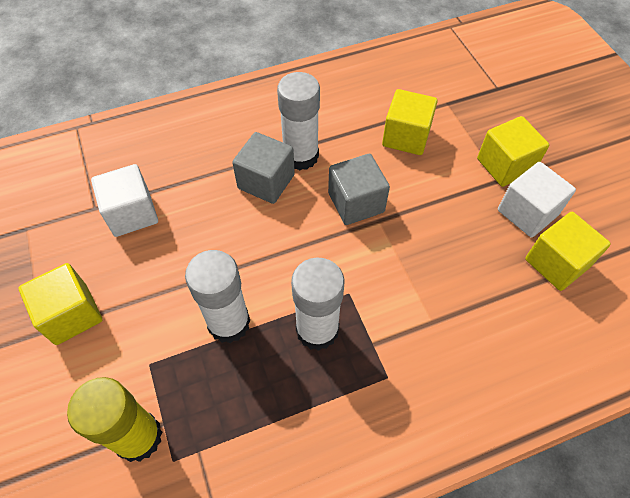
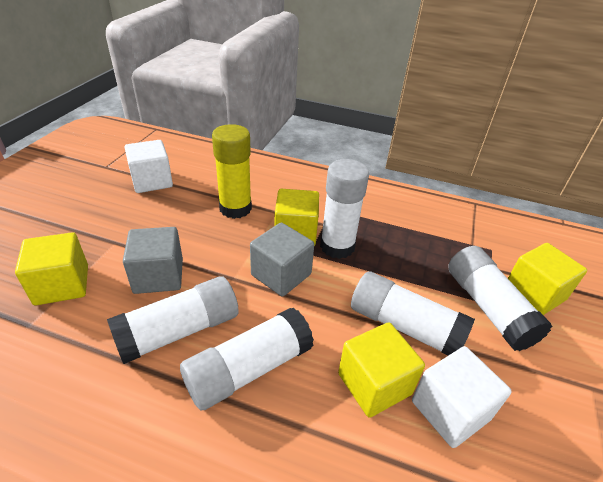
white glue stick: 3 -> 5

